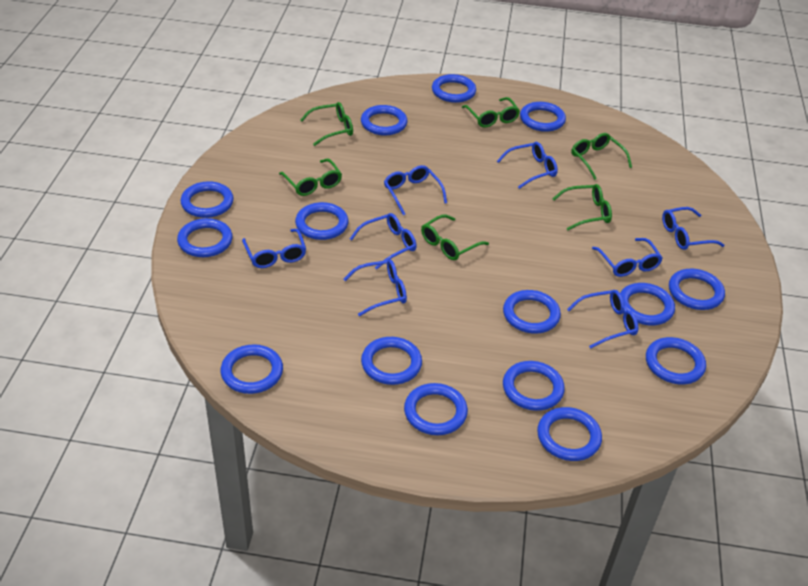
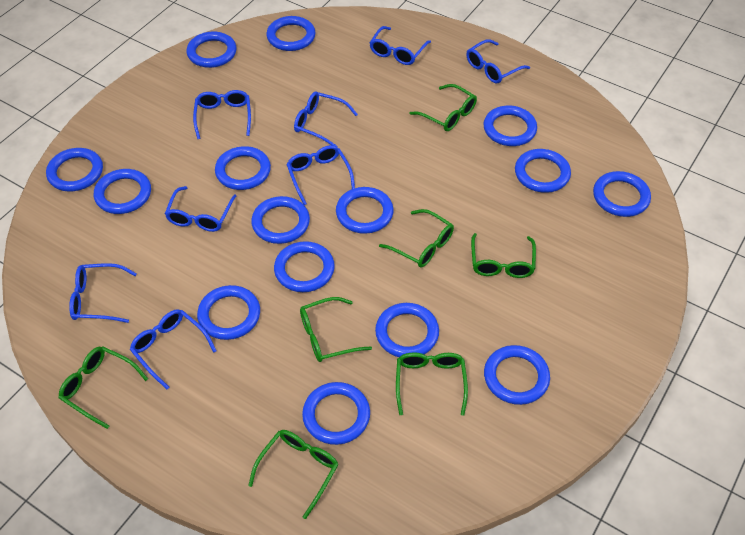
green glasses: 6 -> 7

